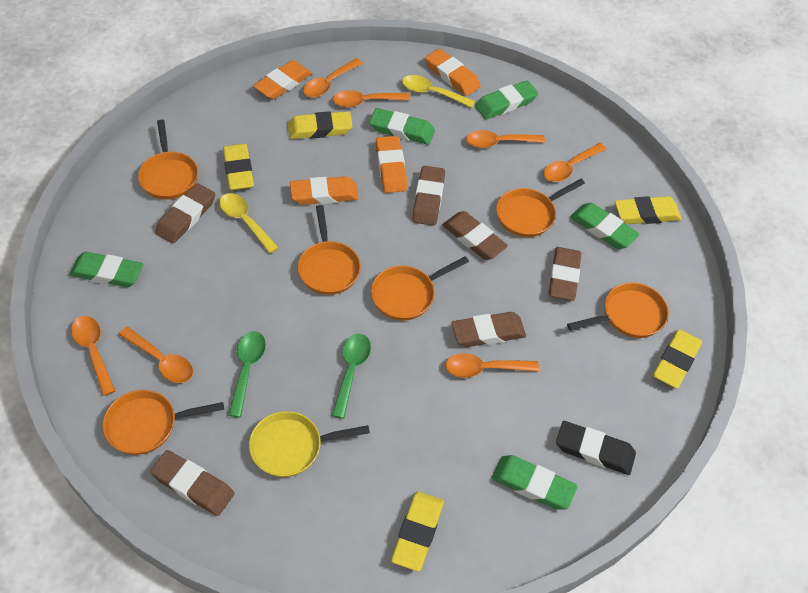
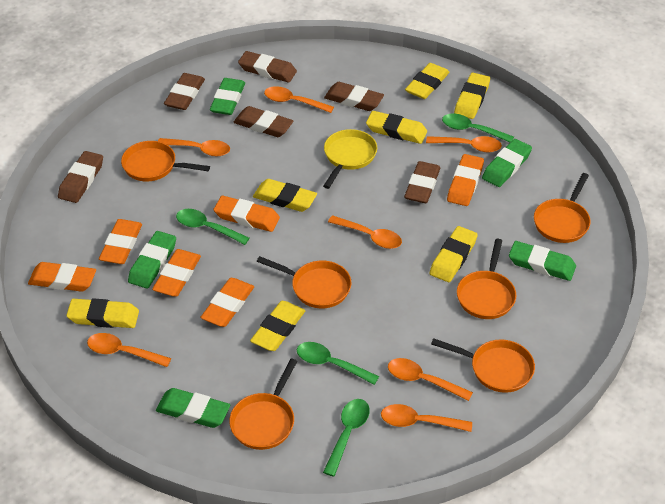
black eraser: 1 -> 0
green spoon: 2 -> 4
orange eraser: 4 -> 6
yellow eraser: 5 -> 7
yellow spoon: 2 -> 0

